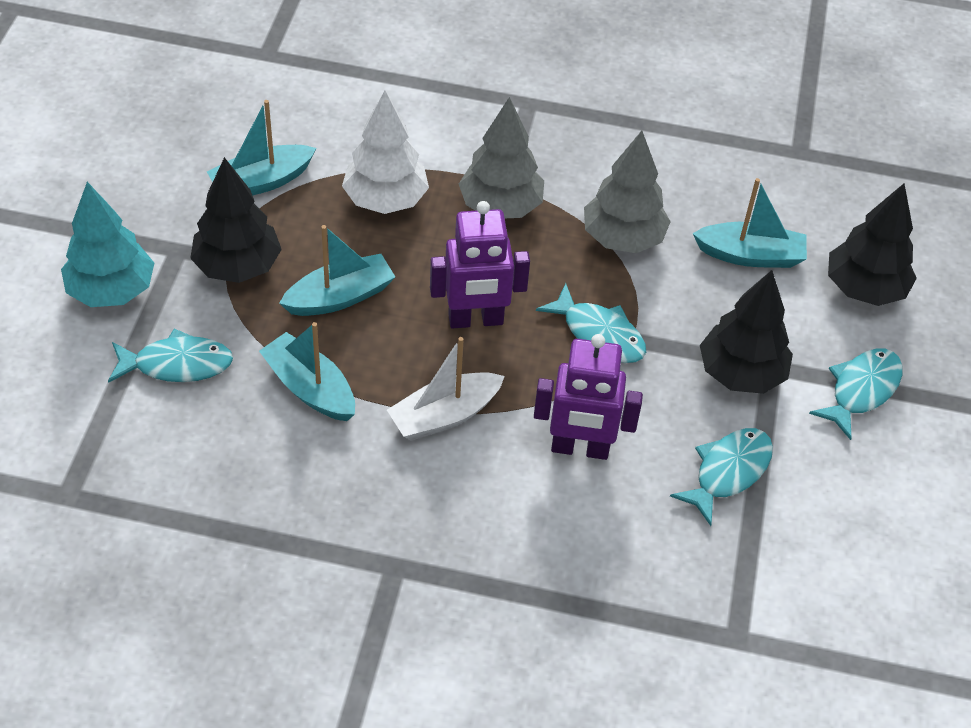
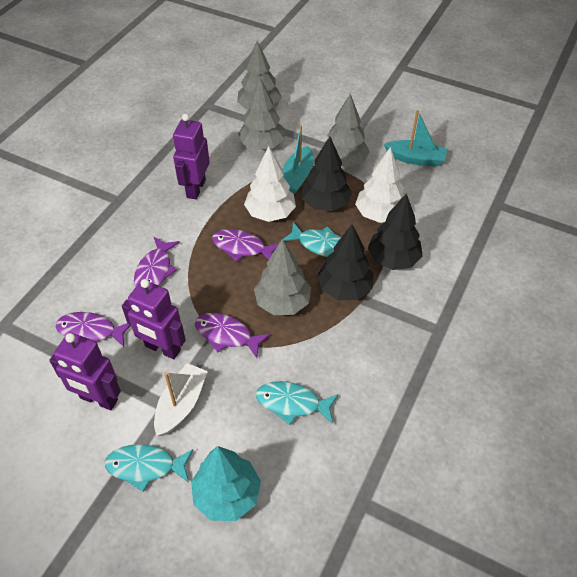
grey tree: 2 -> 4
purple fish: 0 -> 4
purple robot: 2 -> 3
turquoise boat: 4 -> 2
turquoise fish: 4 -> 3
white tree: 1 -> 2

